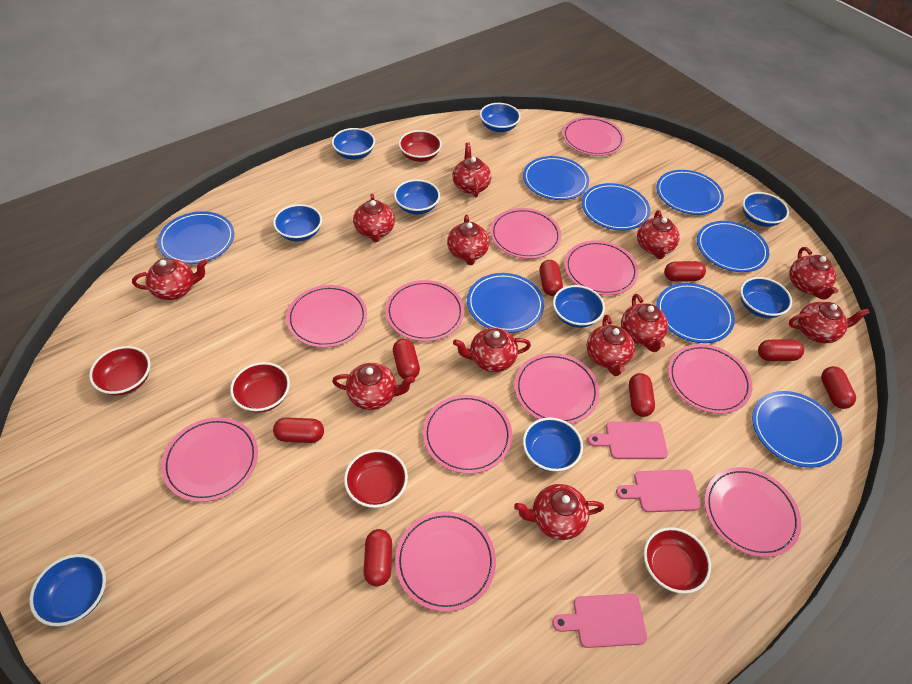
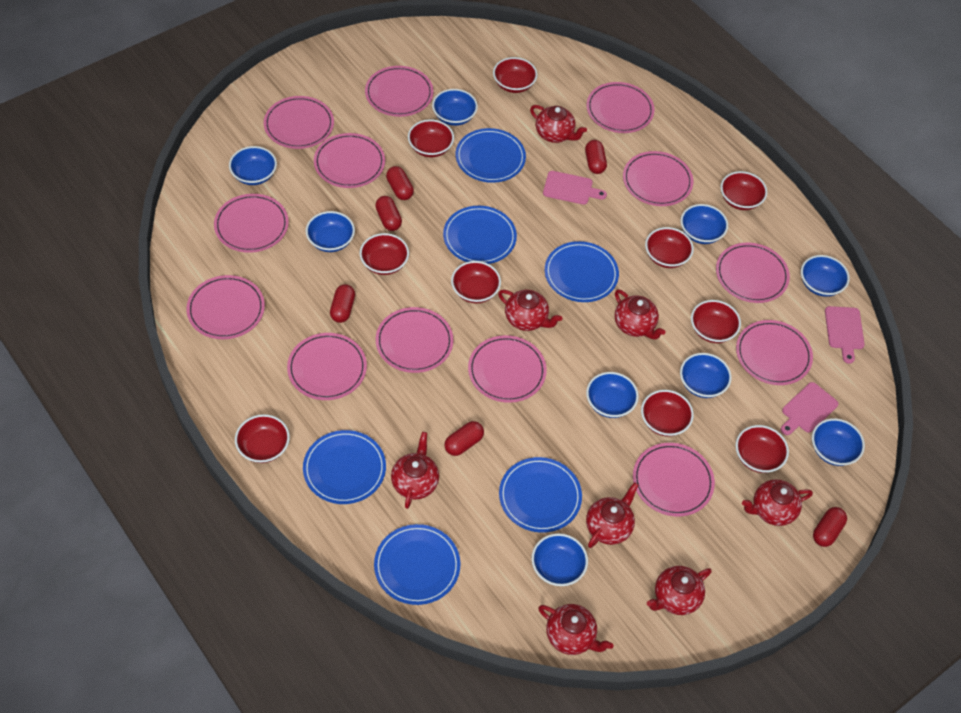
blue plate: 8 -> 6
pink plate: 11 -> 13
red bowl: 5 -> 10
red capsule: 8 -> 6
red teapot: 12 -> 8

